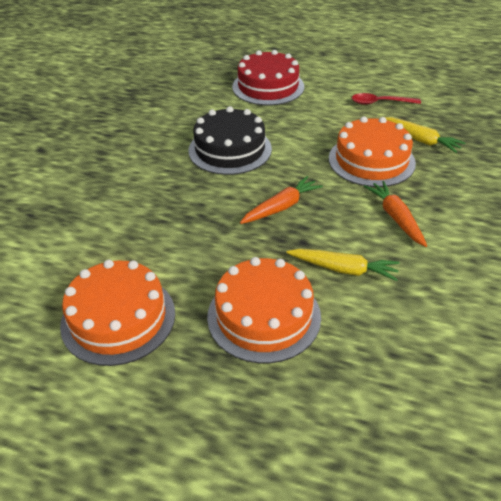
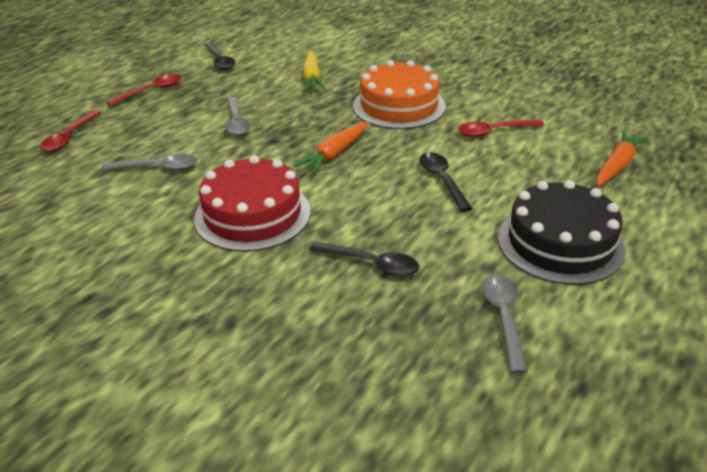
black spoon: 0 -> 3
grey spoon: 0 -> 3
orange cake: 3 -> 1
red spoon: 1 -> 3
yellow carrot: 2 -> 1

